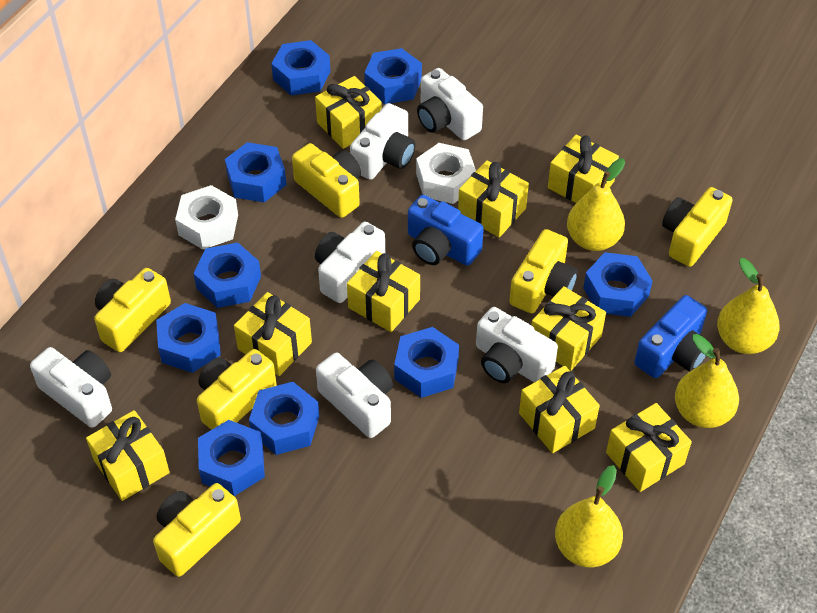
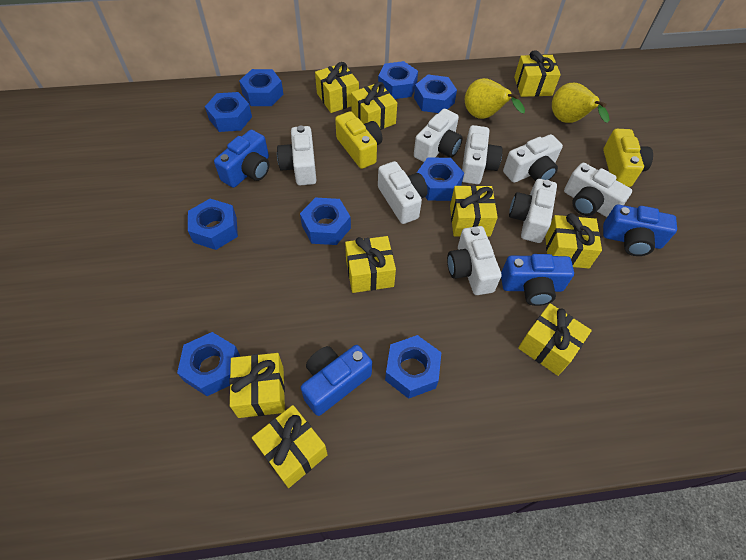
blue camera: 2 -> 4
white camera: 6 -> 8
white nut: 2 -> 0
yellow camera: 6 -> 2
yellow pear: 4 -> 2

